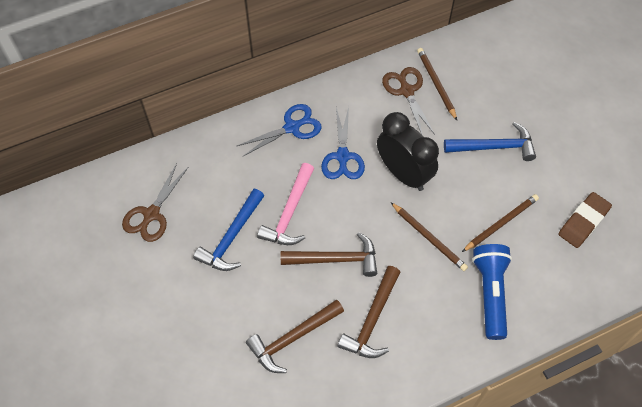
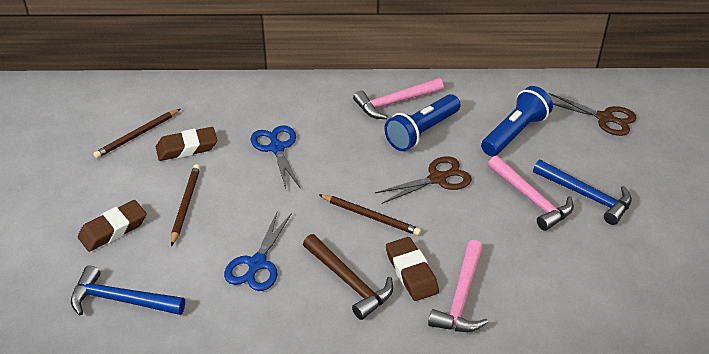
black clock: 1 -> 0
blue flashlight: 1 -> 2
brown eraser: 1 -> 3
brown hammer: 3 -> 1
pink hammer: 1 -> 3

